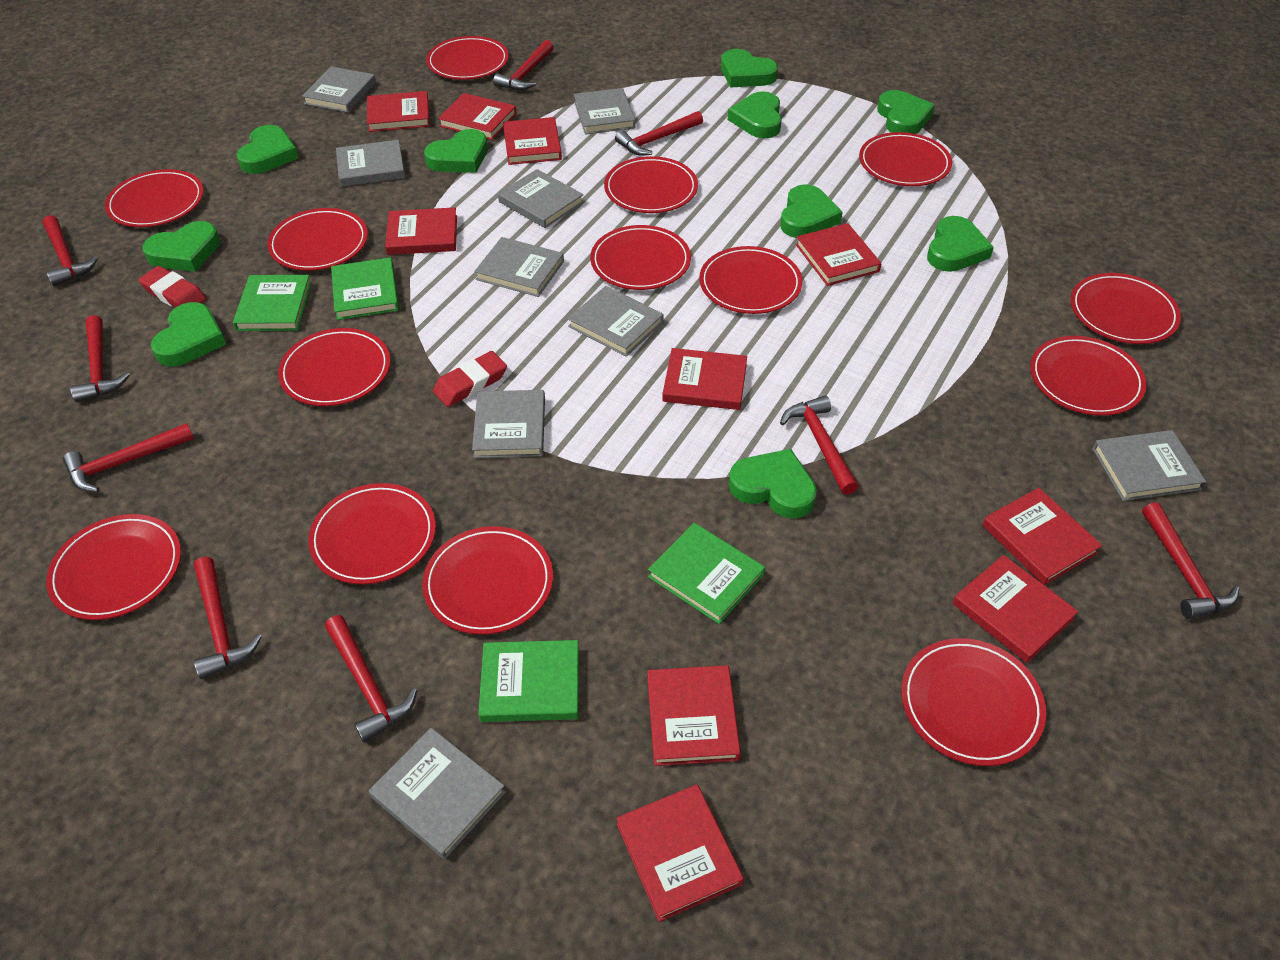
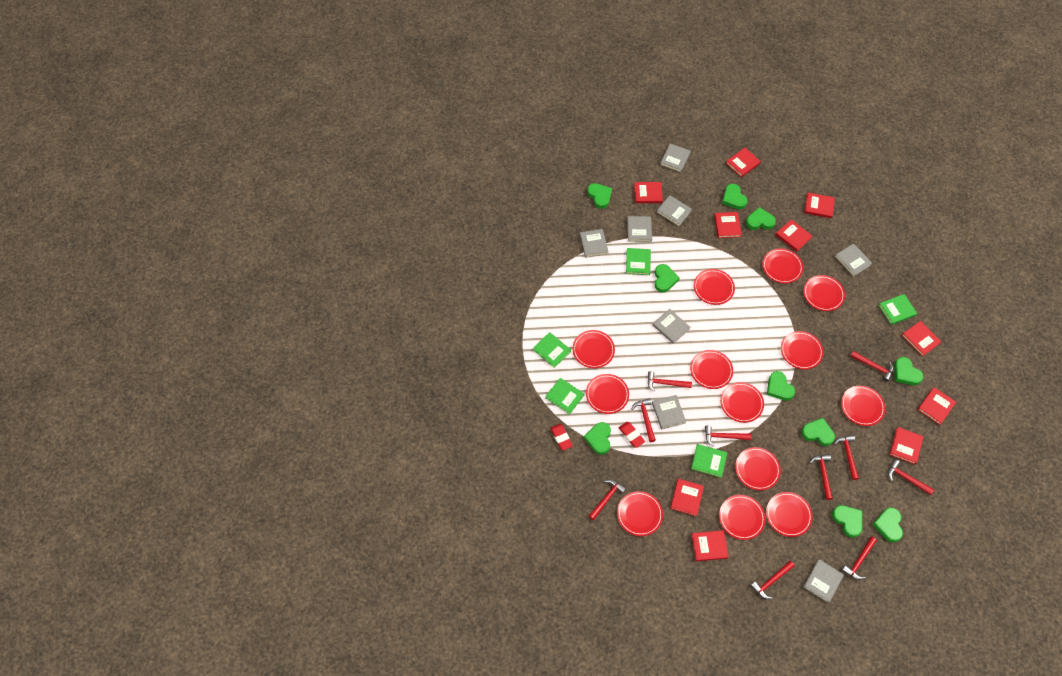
green book: 4 -> 5
grey book: 9 -> 8
red hammer: 9 -> 10
red plate: 14 -> 13

